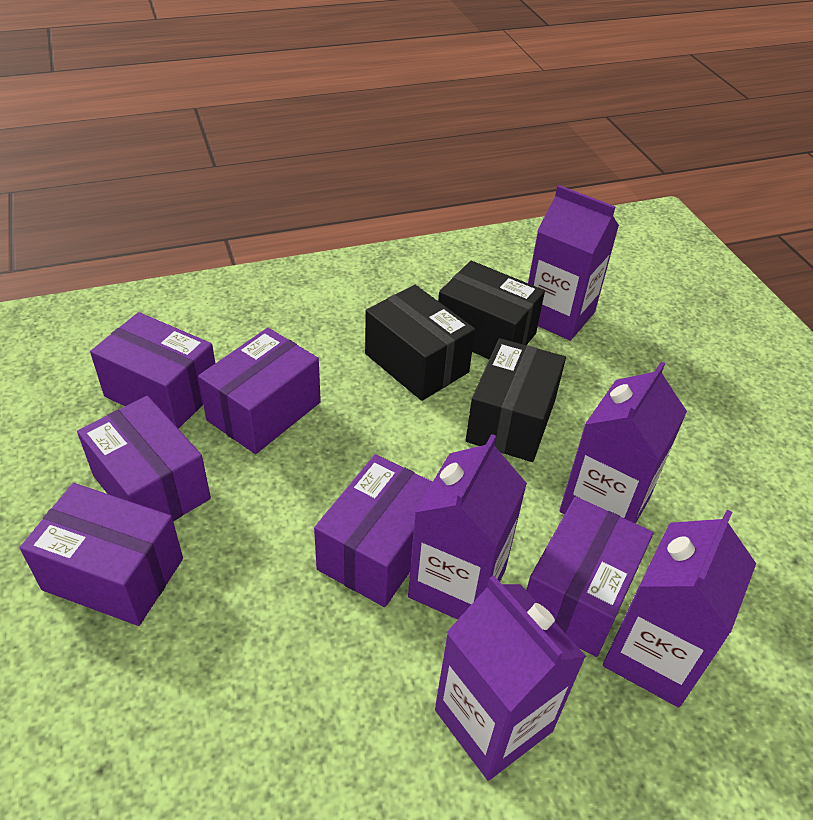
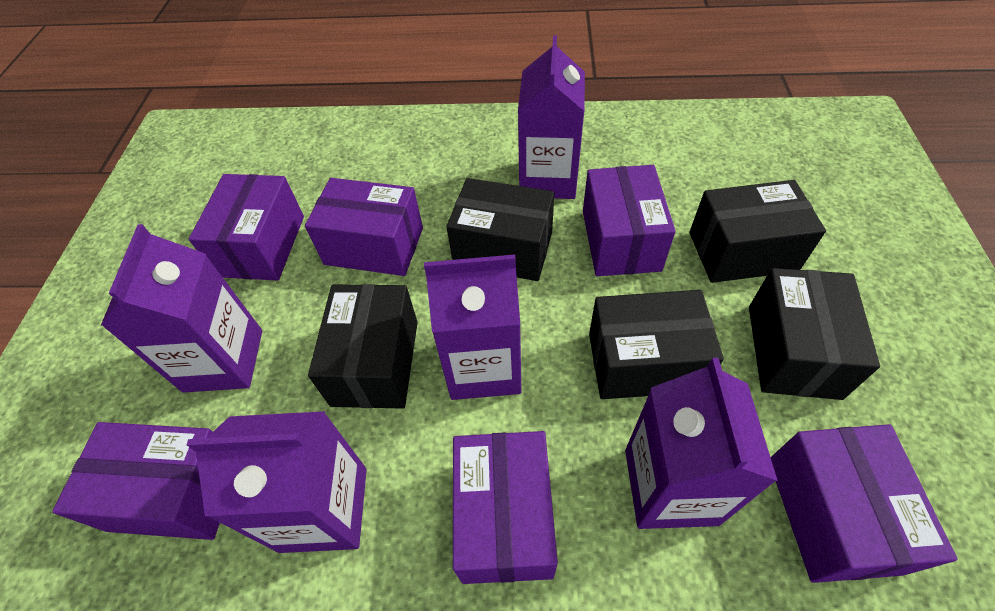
black box: 3 -> 5

